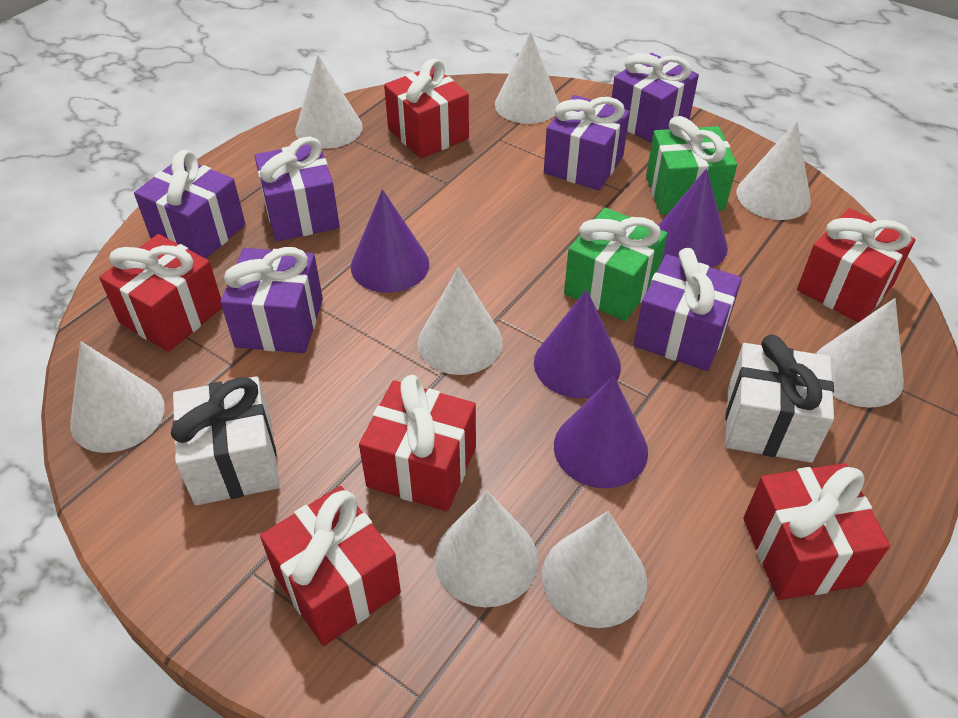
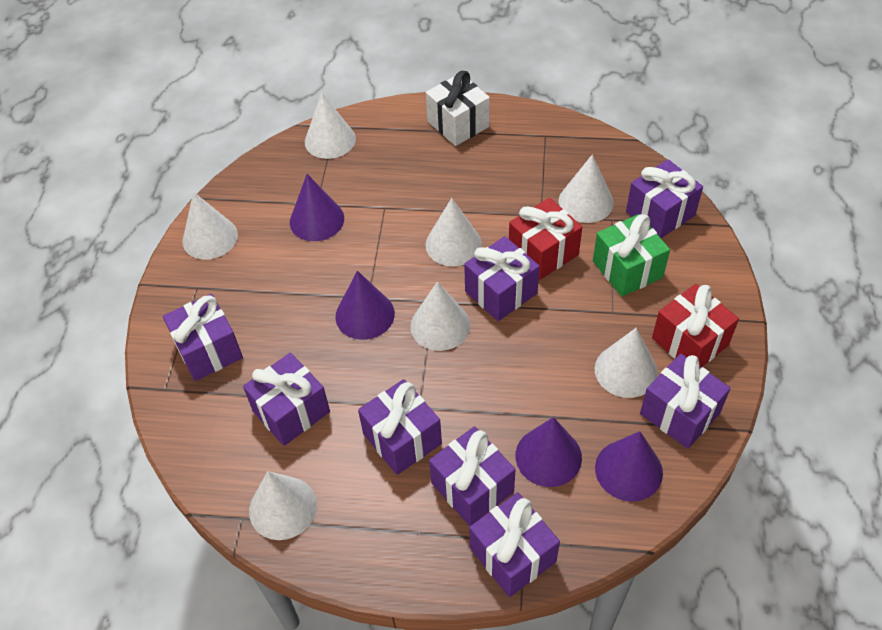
green gift: 2 -> 1
purple gift: 6 -> 8
red gift: 6 -> 2
white cone: 8 -> 7
white gift: 2 -> 1

